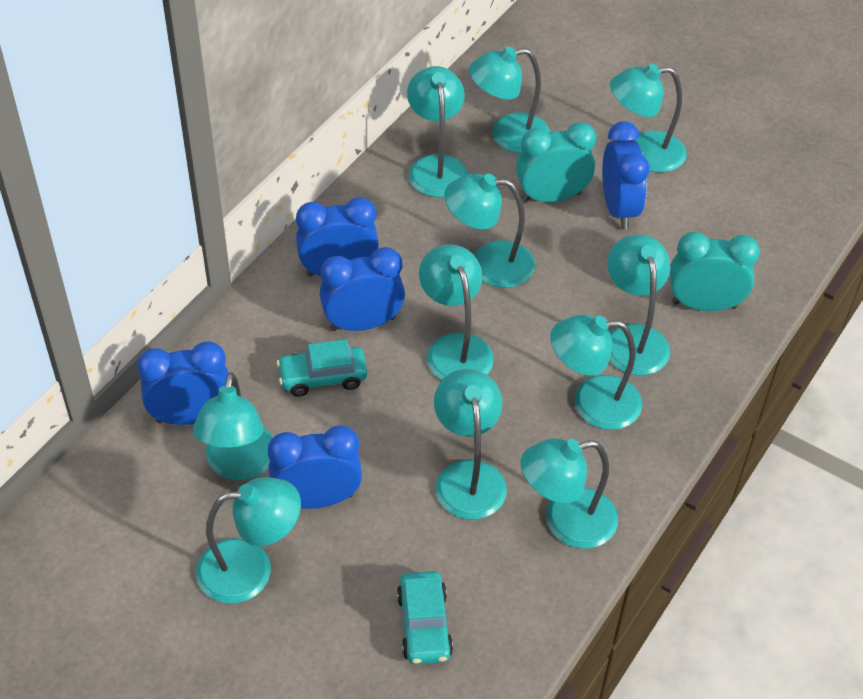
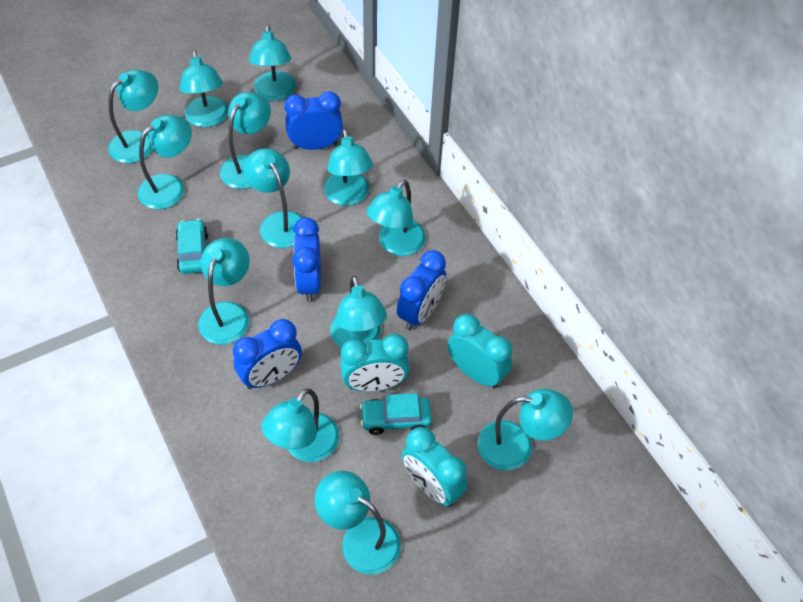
blue clock: 5 -> 4
turquoise clock: 2 -> 3
turquoise lamp: 11 -> 13

